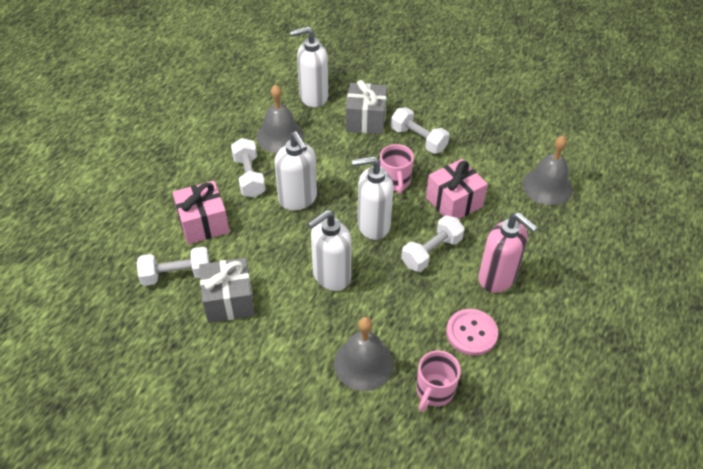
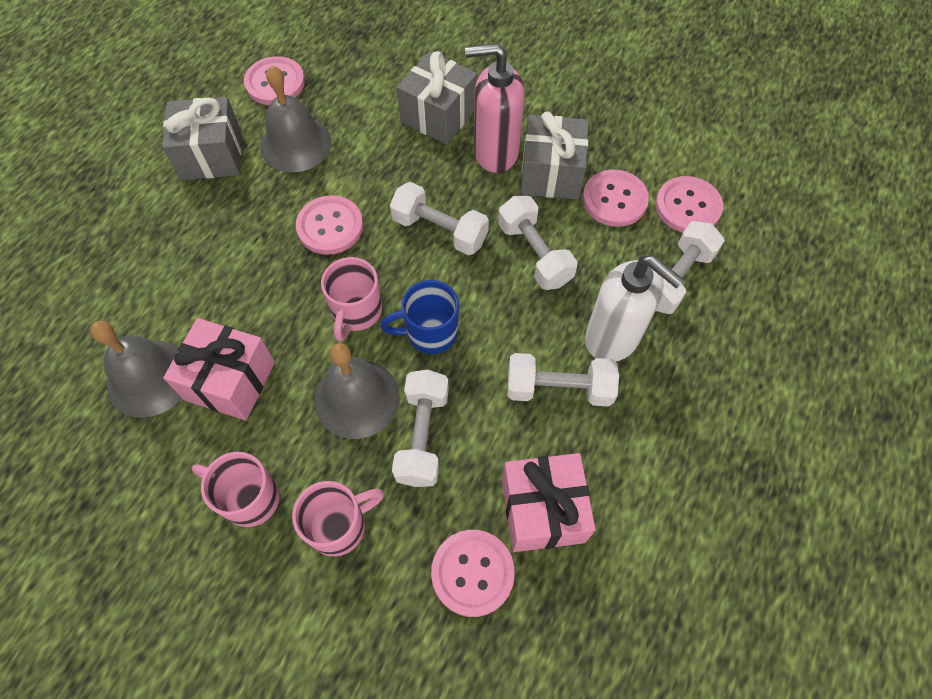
blue mug: 0 -> 1
grey gift: 2 -> 3
pink button: 1 -> 5
pink mug: 2 -> 3
white dumbbell: 4 -> 5
white soap dispenser: 4 -> 1

